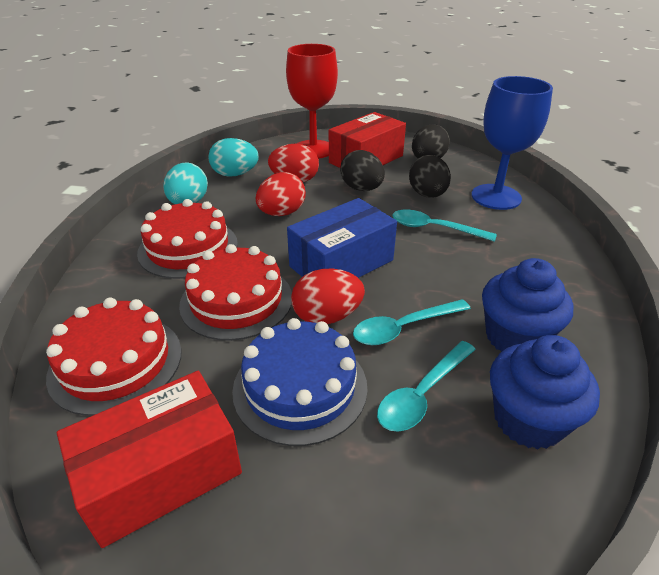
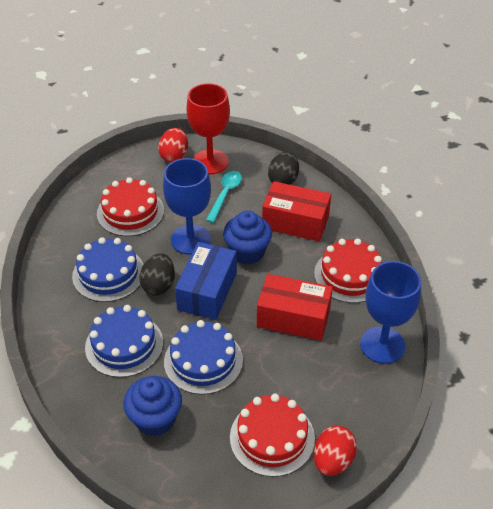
black egg: 3 -> 2
blue cake: 1 -> 3
blue goblet: 1 -> 2
red egg: 3 -> 2
turquoise egg: 2 -> 0
turquoise spoon: 3 -> 1

